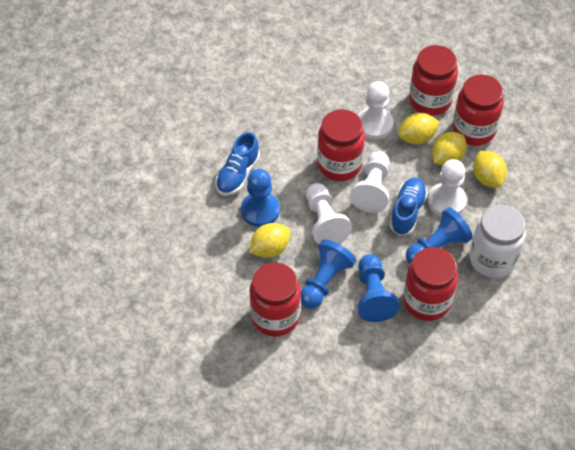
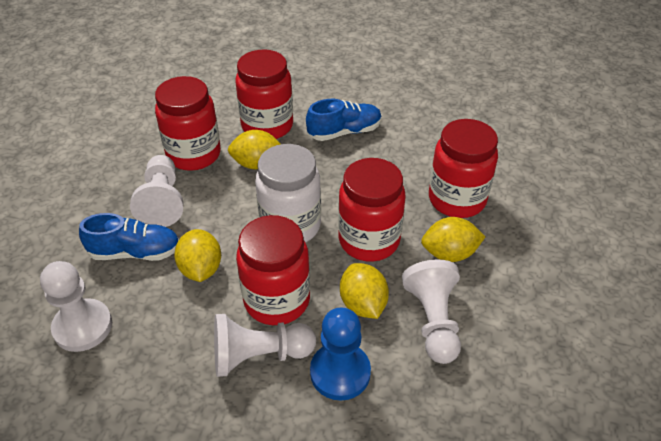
blue pawn: 4 -> 1

